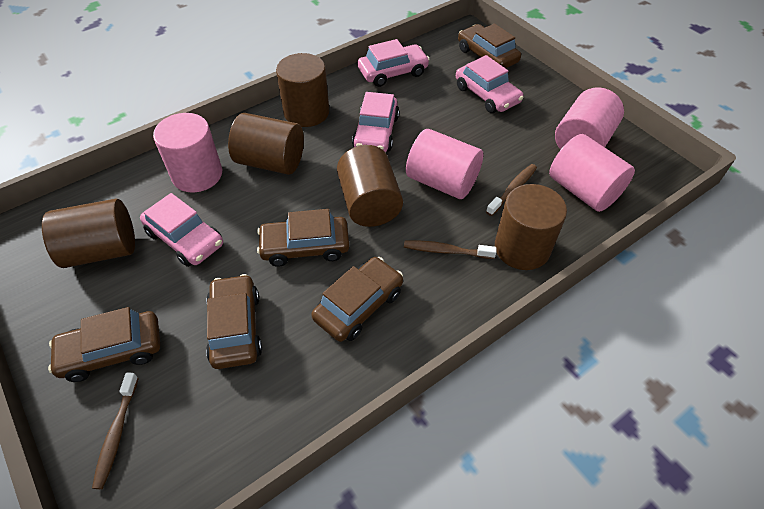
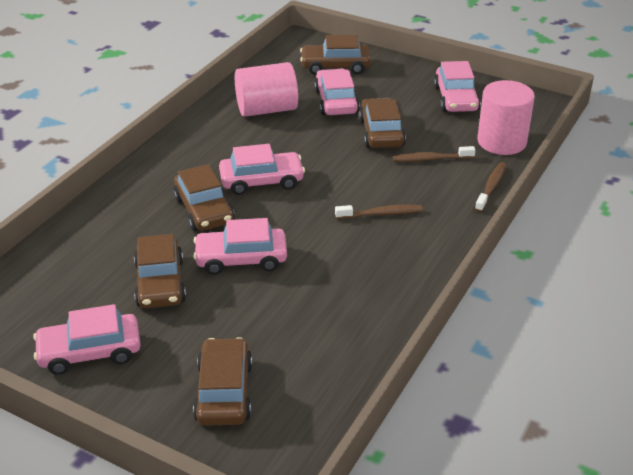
brown cylinder: 5 -> 0
pink car: 4 -> 5
pink cylinder: 4 -> 2

